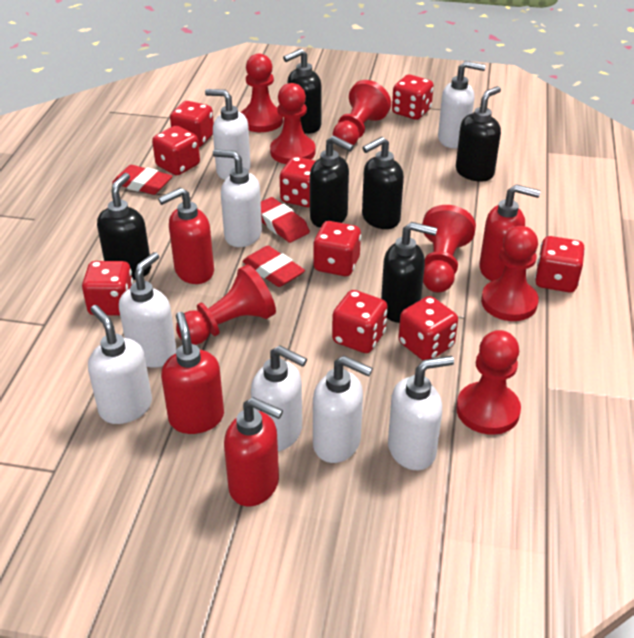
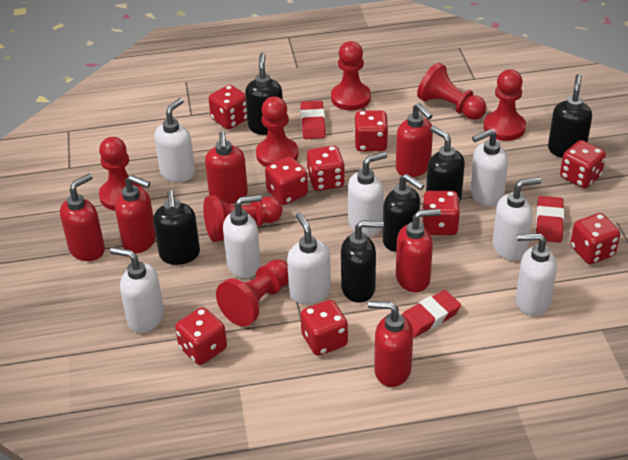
red soap dispenser: 4 -> 6

